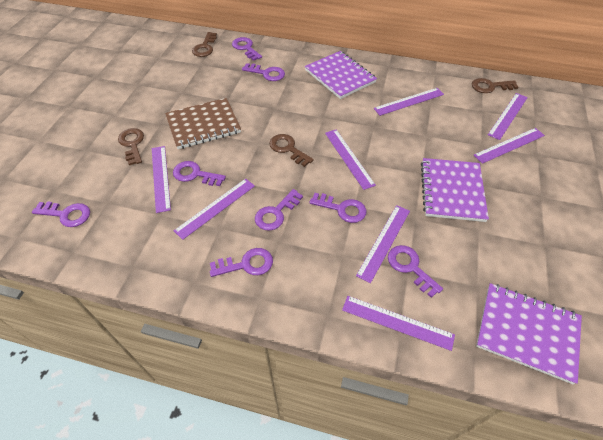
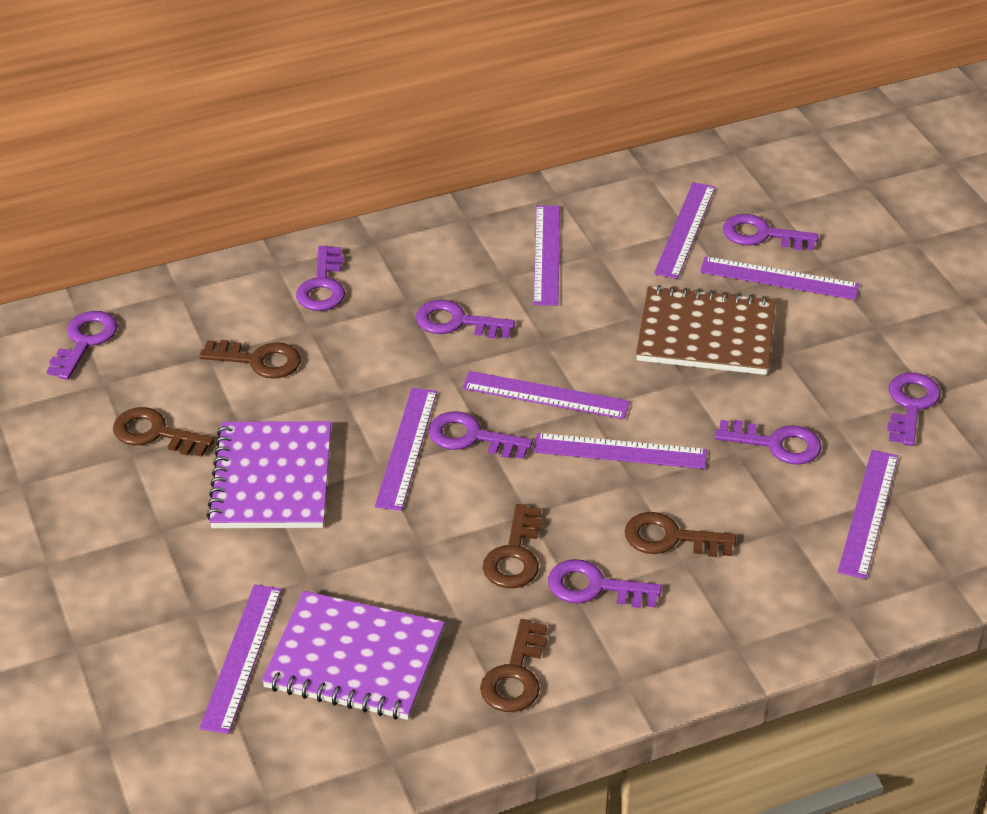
brown key: 4 -> 5
purple notebook: 3 -> 2

